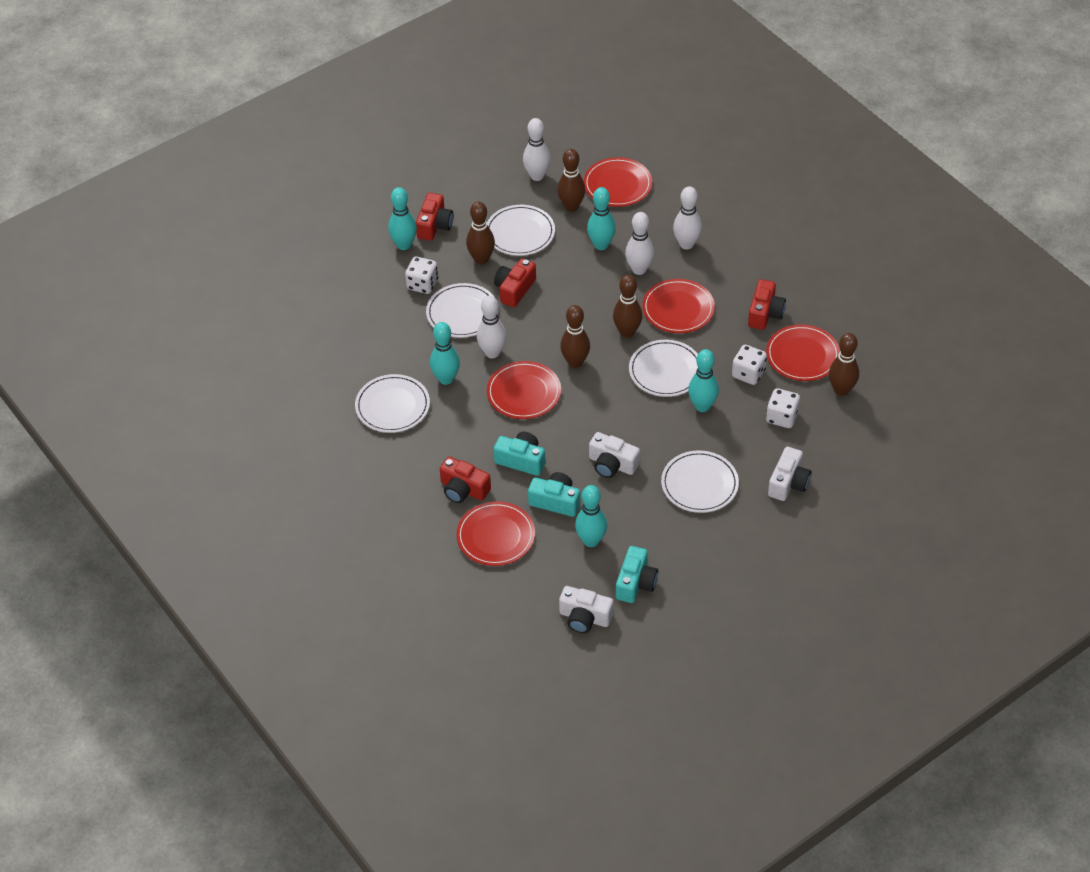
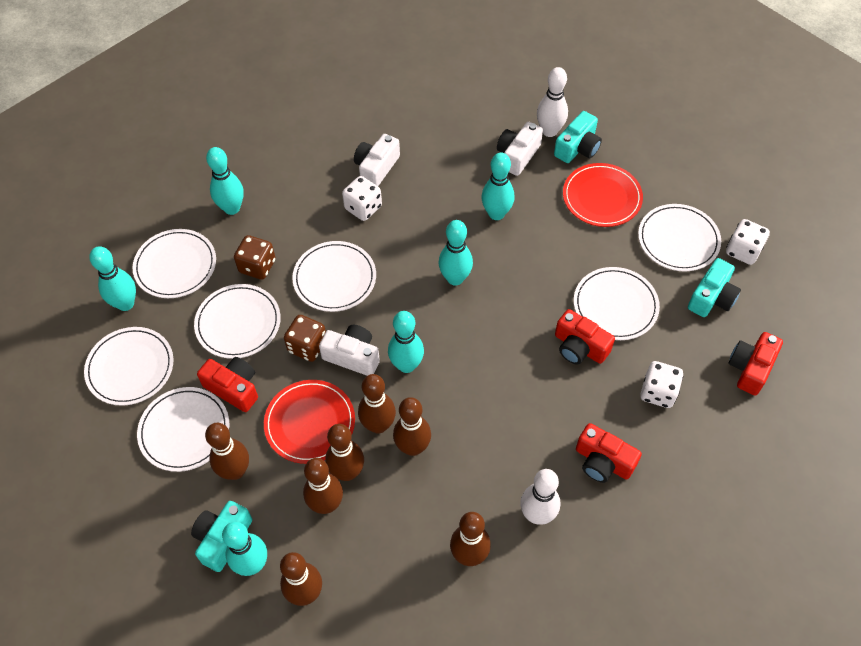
brown bowling pin: 5 -> 7
brown dice: 0 -> 2
red plate: 5 -> 2
turquoise bowling pin: 5 -> 6
white bowling pin: 4 -> 2
white plate: 5 -> 7

